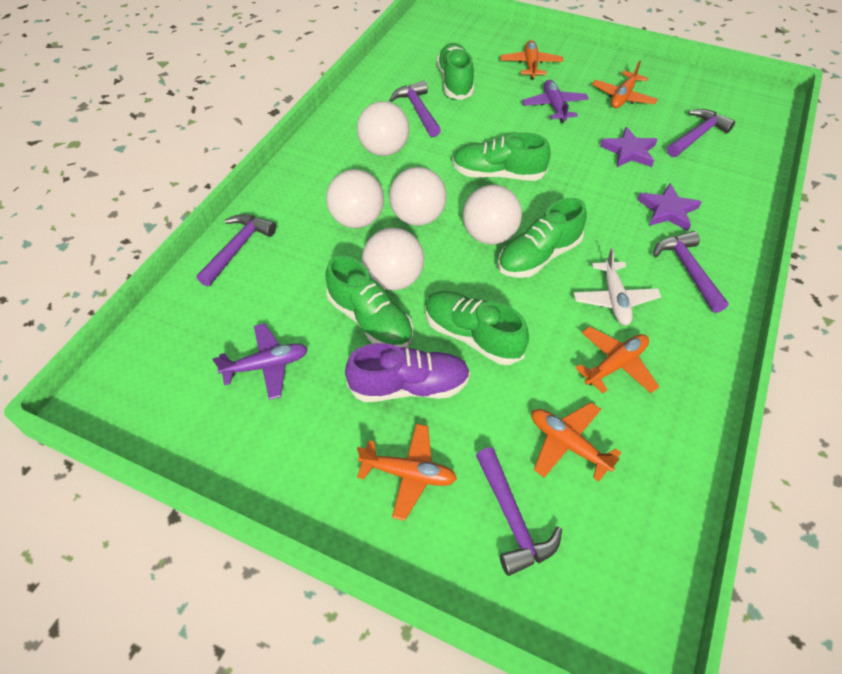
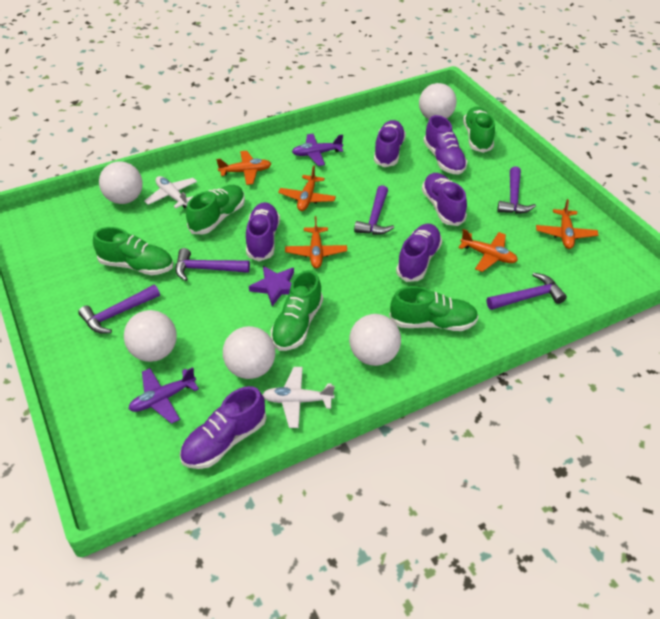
purple shoe: 1 -> 6
purple star: 2 -> 1
white plane: 1 -> 2

